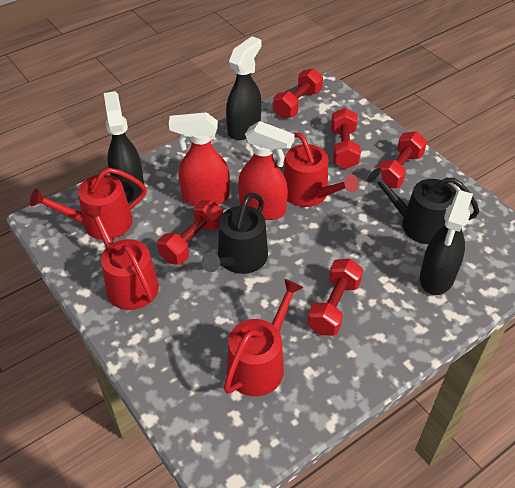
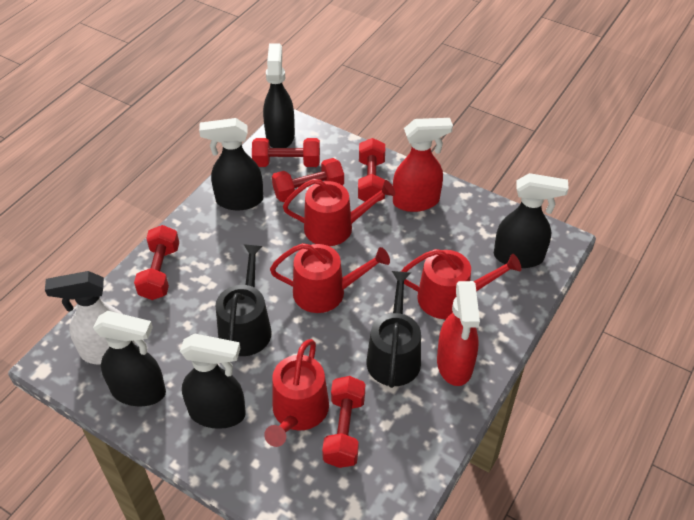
black spray bottle: 3 -> 5
white spray bottle: 0 -> 1

